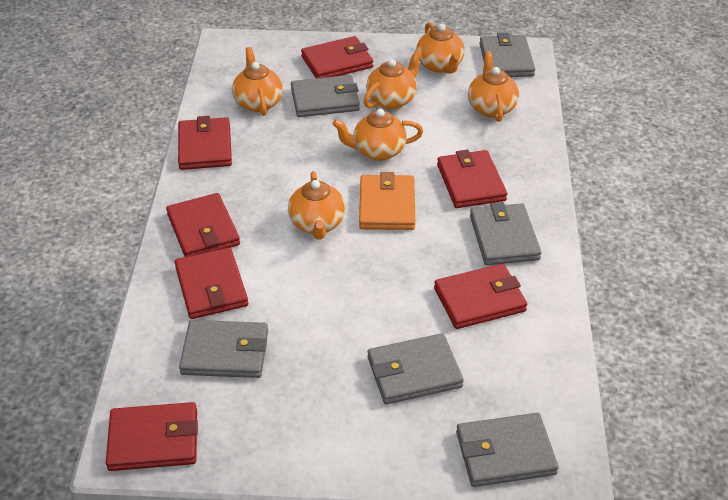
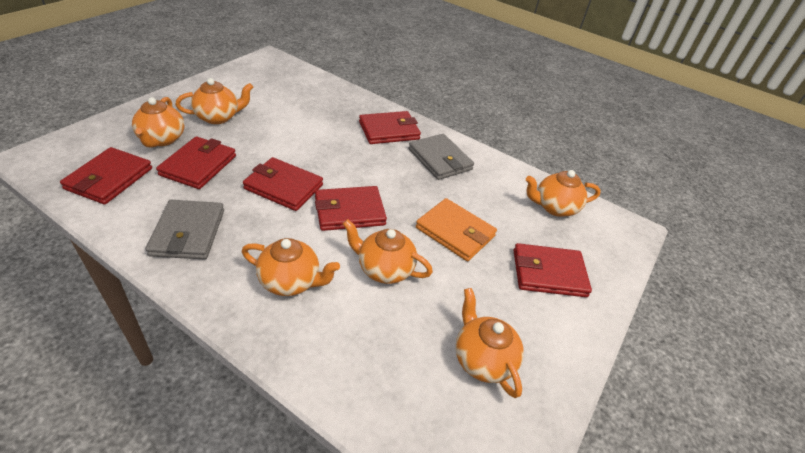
grey wallet: 6 -> 2
red wallet: 7 -> 6

